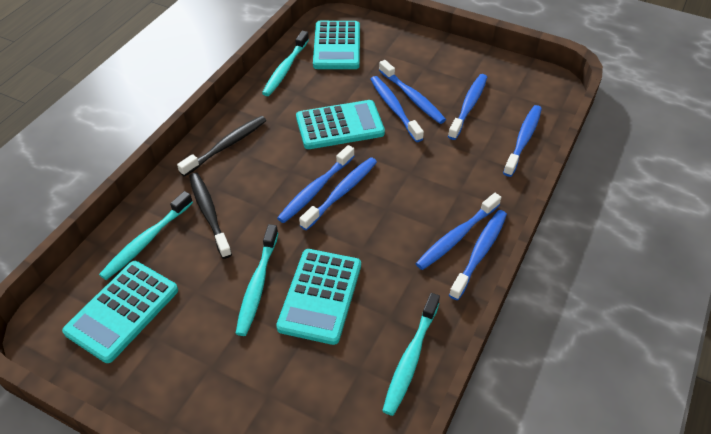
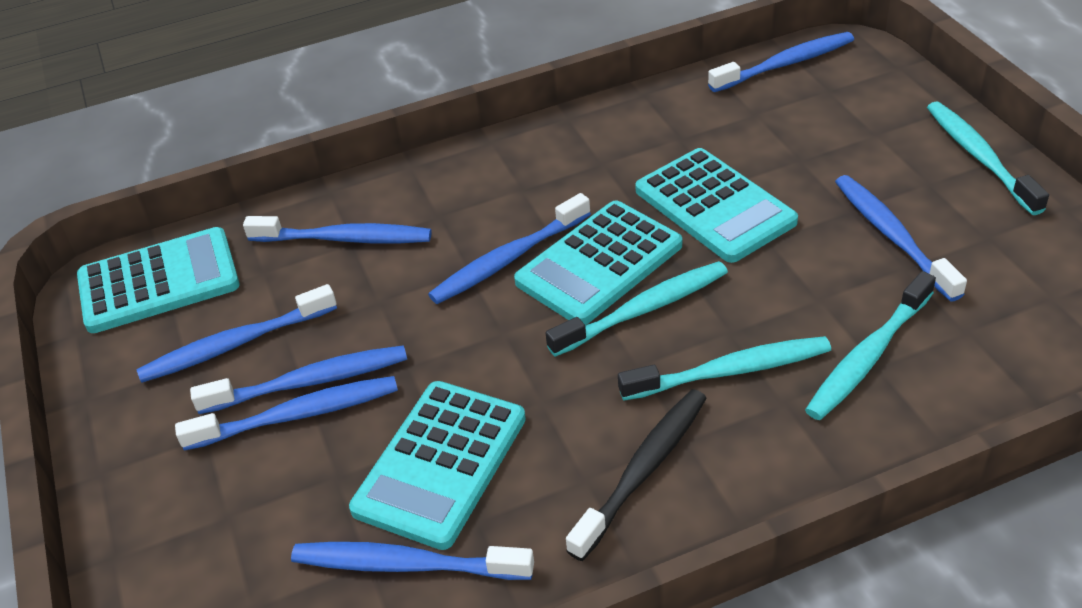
black toothbrush: 2 -> 1

